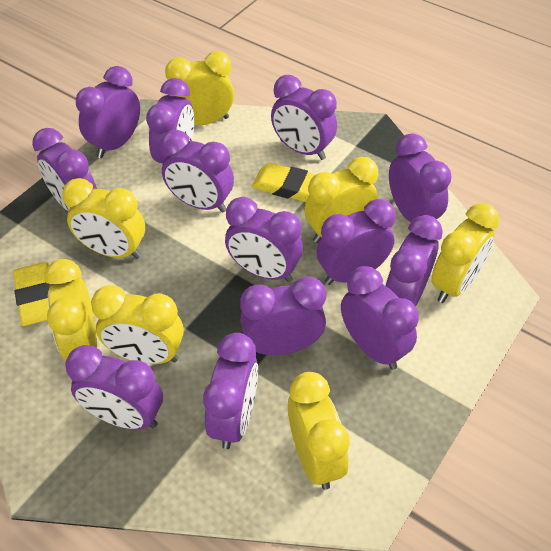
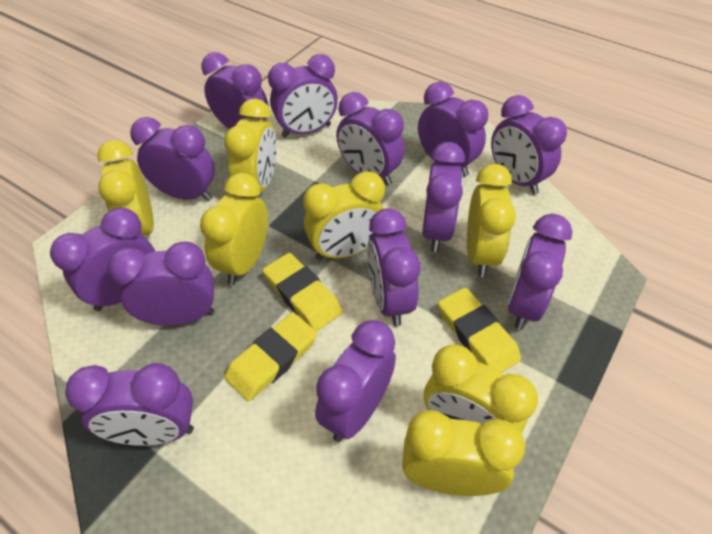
yellow eraser: 2 -> 3

